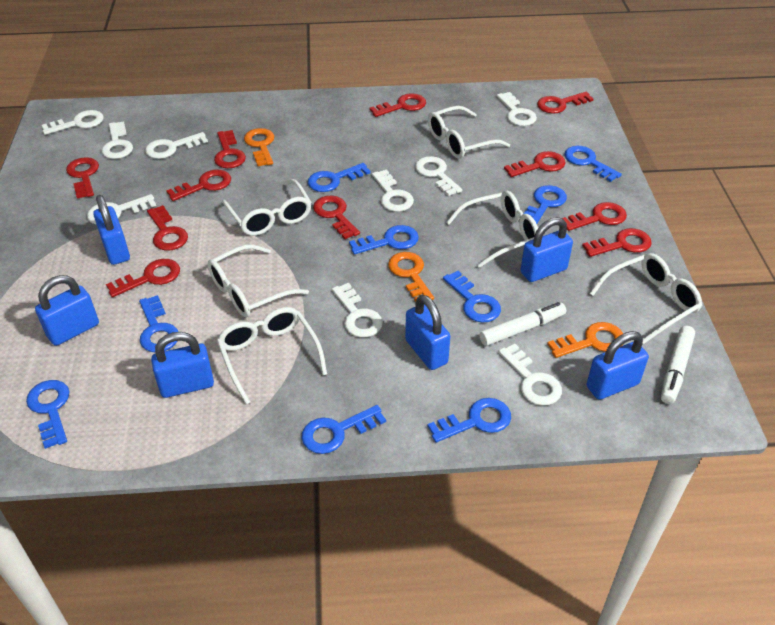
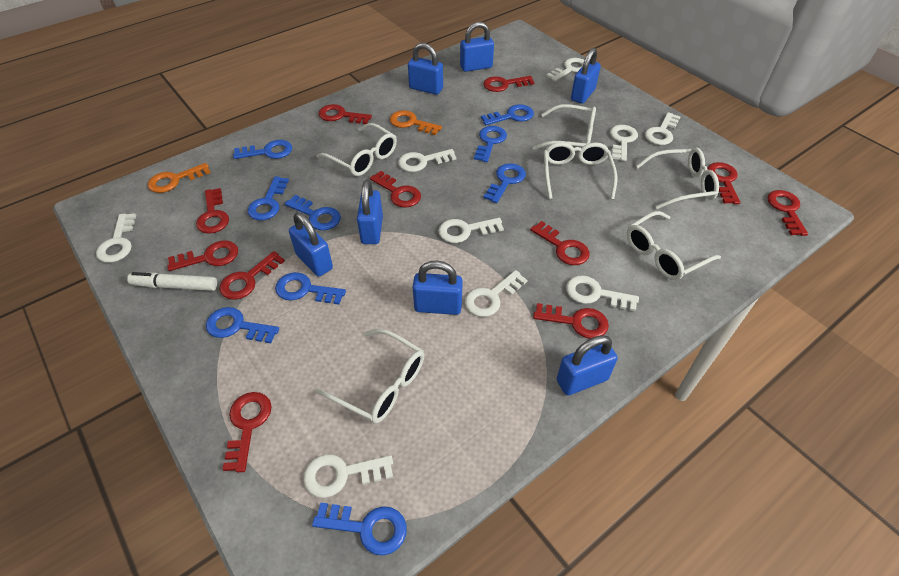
blue padlock: 6 -> 7
orange key: 3 -> 2
white marker: 2 -> 1

